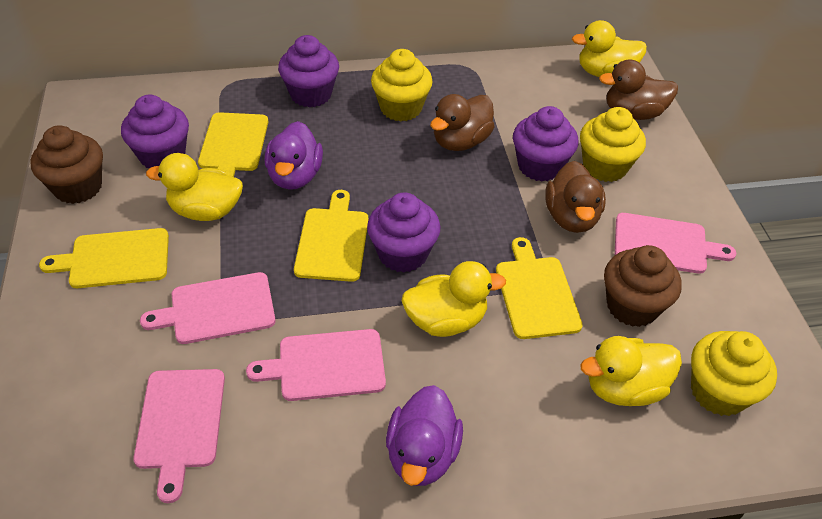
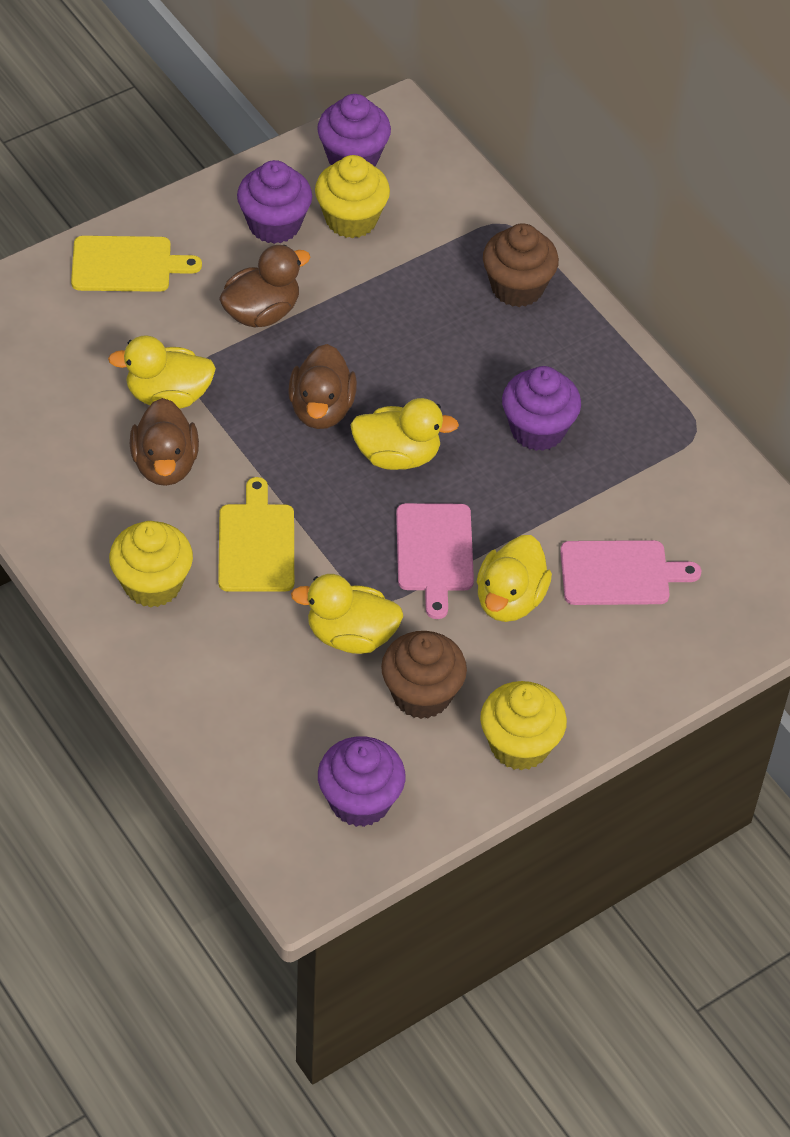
pink cutting board: 4 -> 2
purple duck: 2 -> 0
yellow cutting board: 4 -> 2

